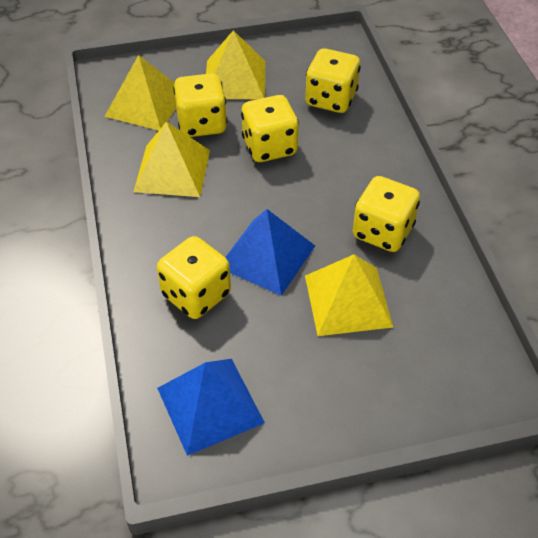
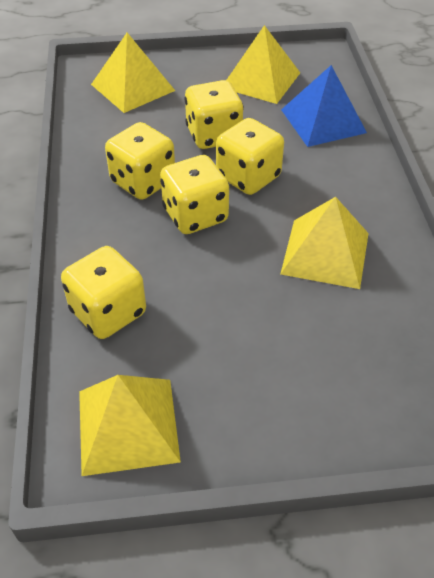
blue pyramid: 2 -> 1

